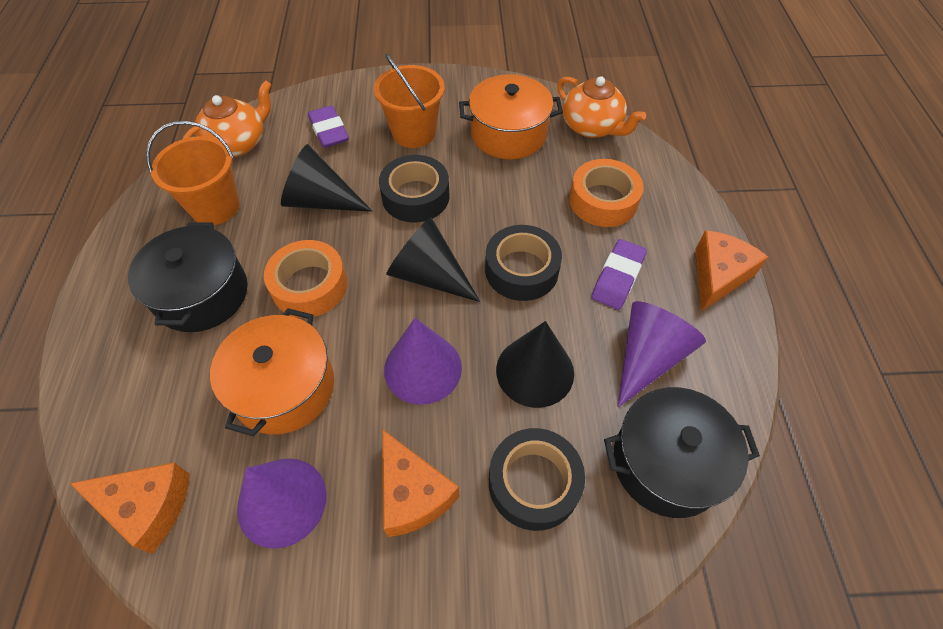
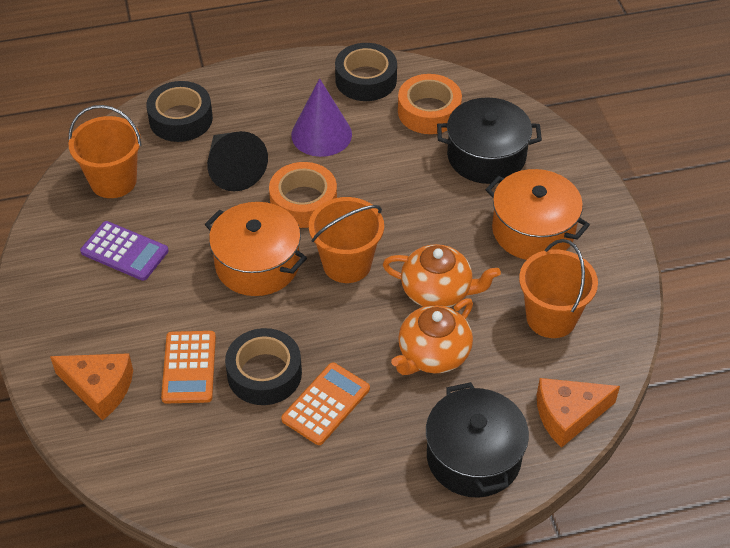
black cone: 3 -> 1
orange bucket: 2 -> 3
orange calculator: 0 -> 2
orange cheese: 3 -> 2
purple calculator: 0 -> 1
purple cone: 3 -> 1
purple eraser: 2 -> 0

